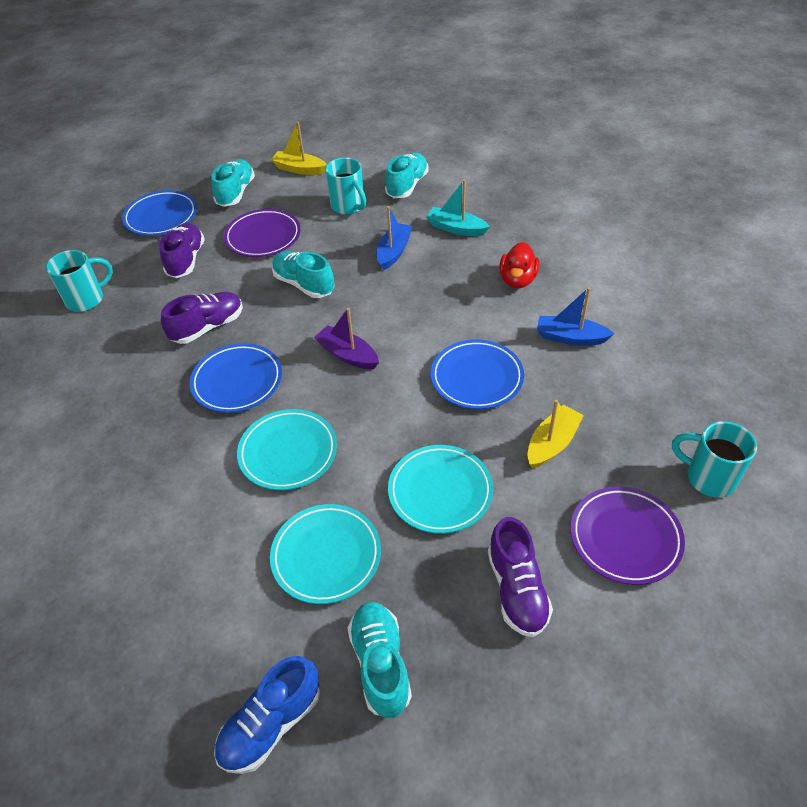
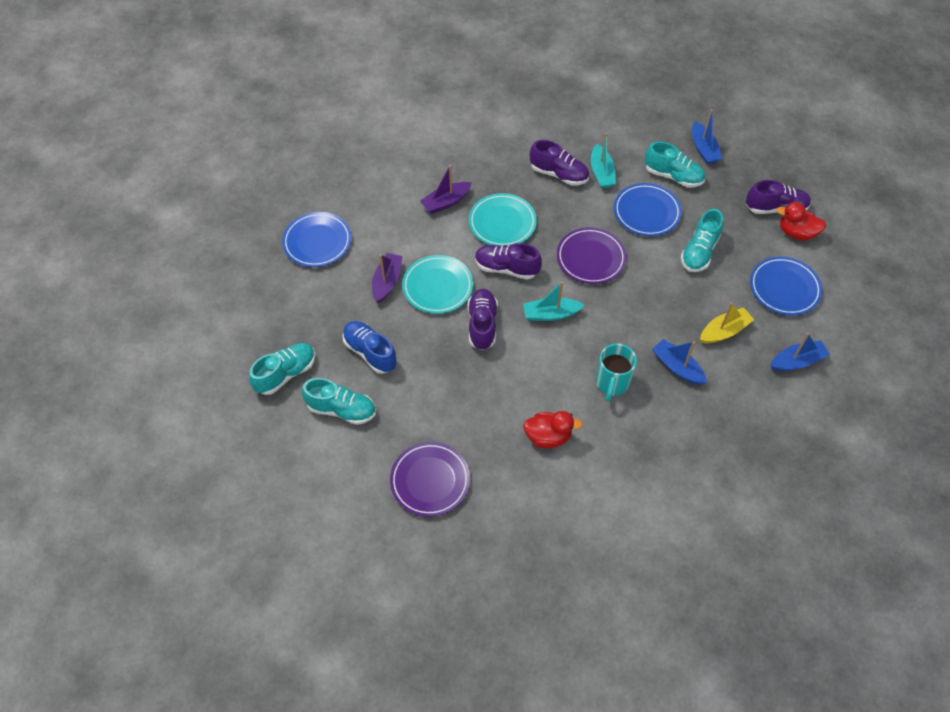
blue boat: 2 -> 3
purple boat: 1 -> 2
purple shoe: 3 -> 4
red duck: 1 -> 2
turquoise boat: 1 -> 2
turquoise mug: 3 -> 1
turquoise plate: 3 -> 2
yellow boat: 2 -> 1

